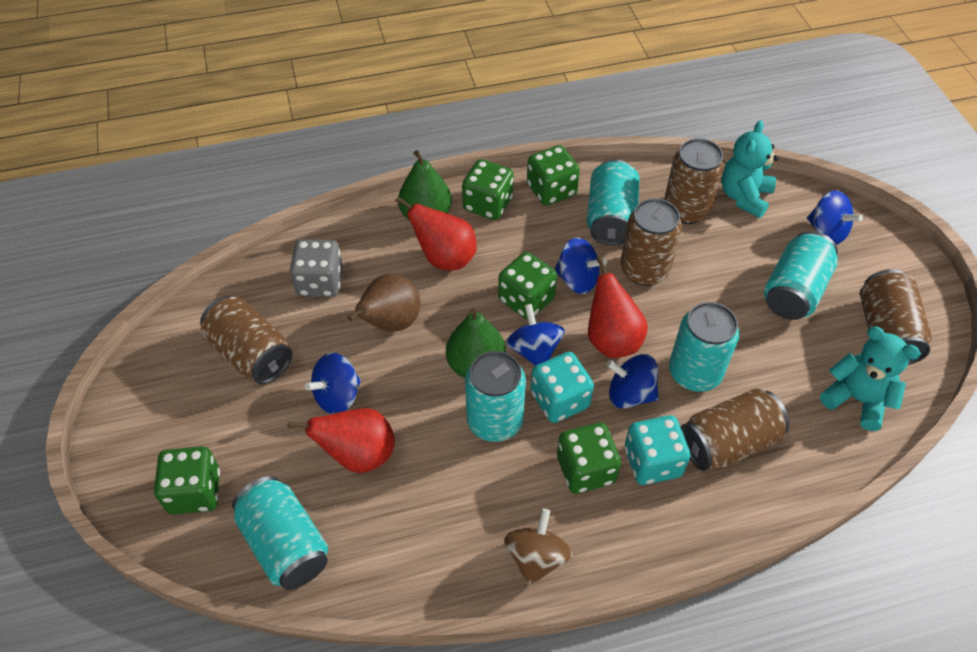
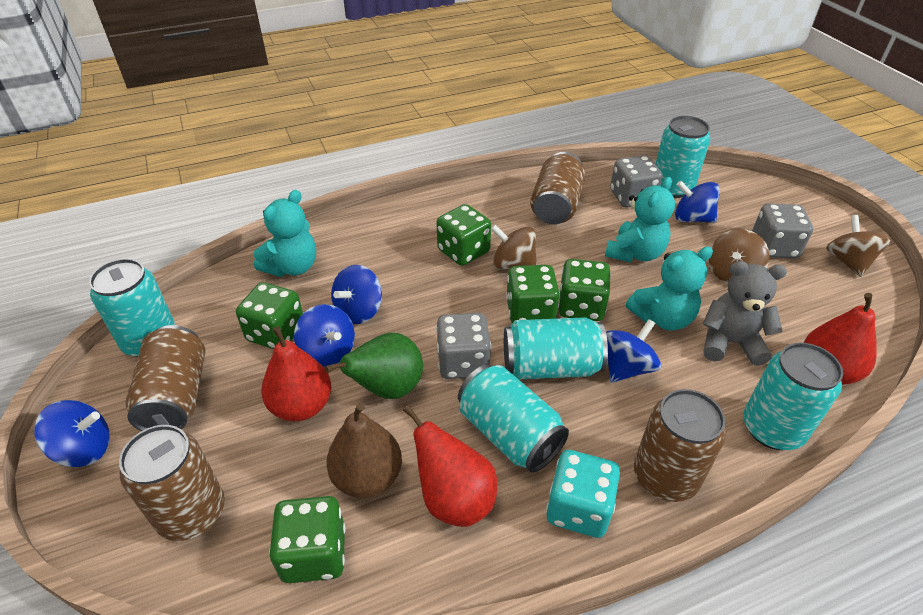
brown can: 5 -> 4
brown spinning top: 1 -> 3
green pear: 2 -> 1
grey dice: 1 -> 3
grey teddy bear: 0 -> 1
turquoise dice: 2 -> 1
turquoise teddy bear: 2 -> 3

